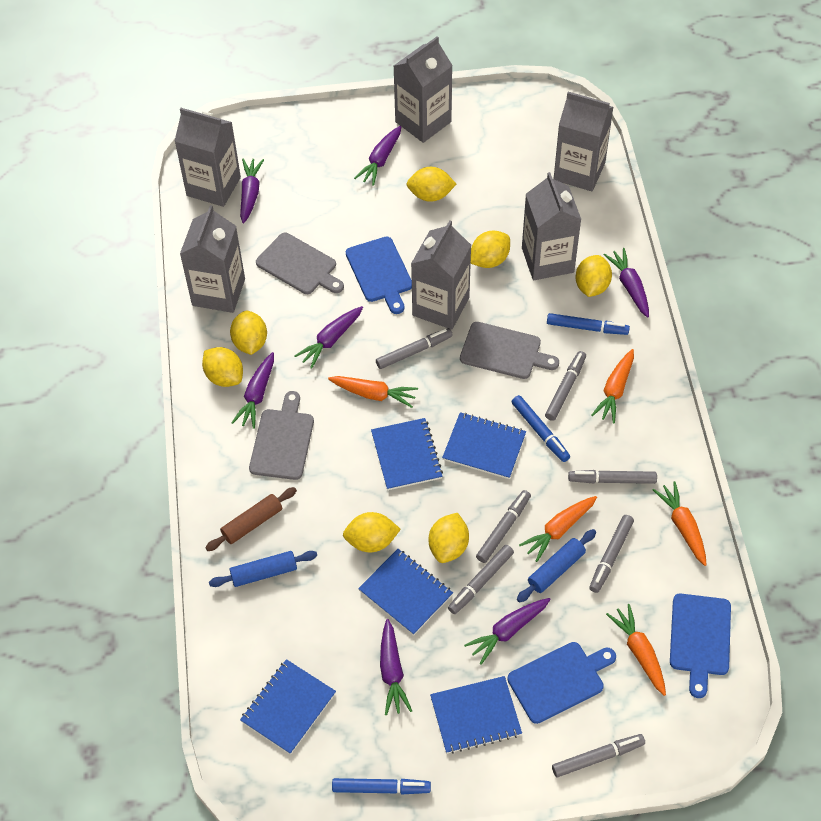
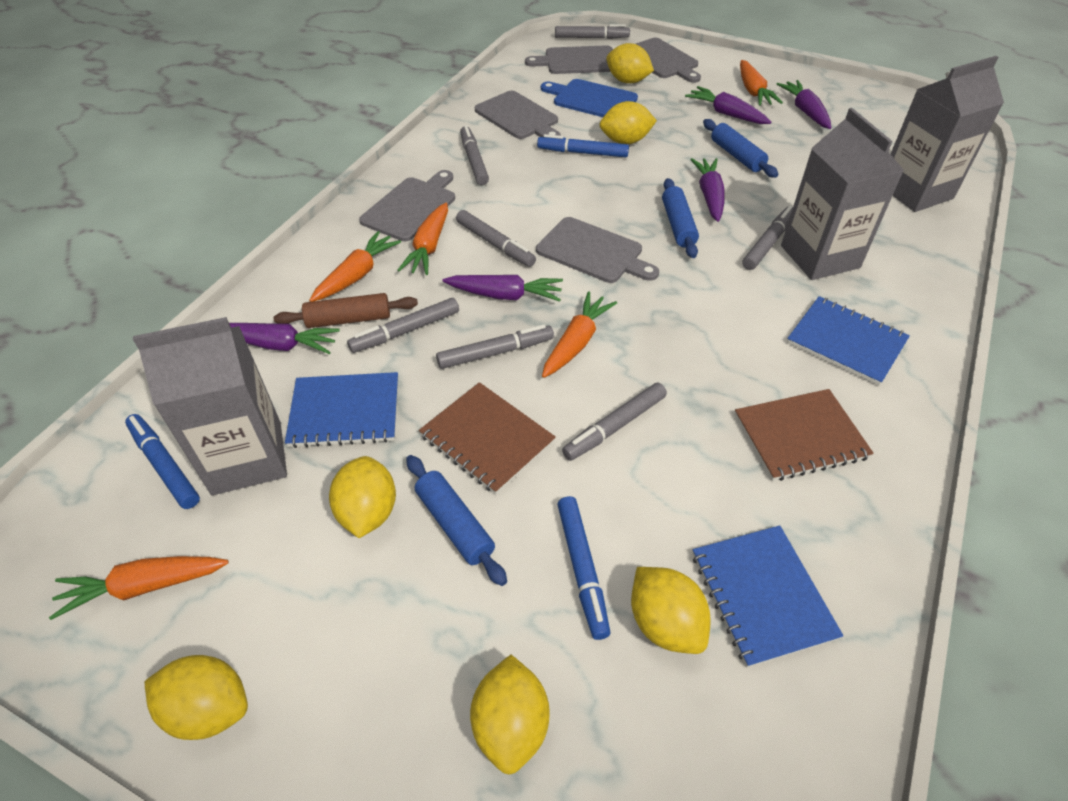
blue cutting board: 3 -> 1
blue notebook: 5 -> 3
blue rolling pin: 2 -> 3
brown notebook: 0 -> 2
grey carton: 6 -> 3
grey cutting board: 3 -> 5
purple carrot: 7 -> 5
yellow lemon: 7 -> 6

